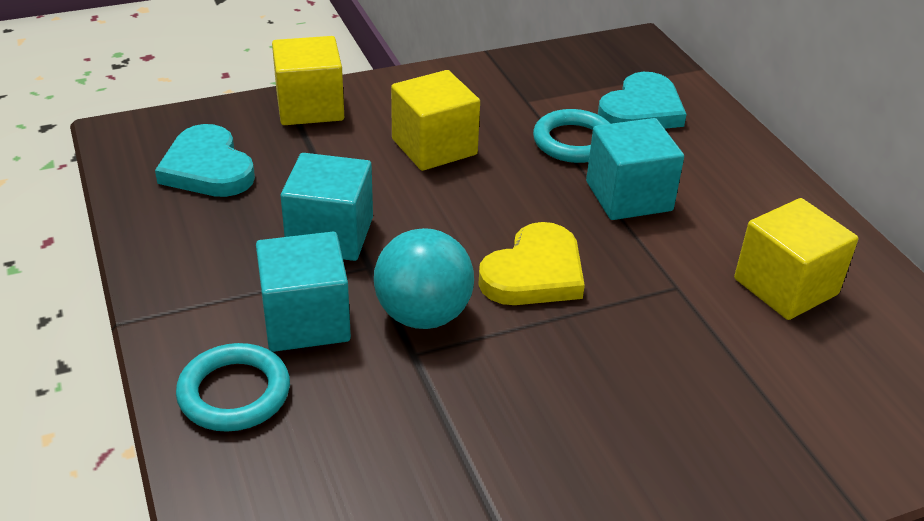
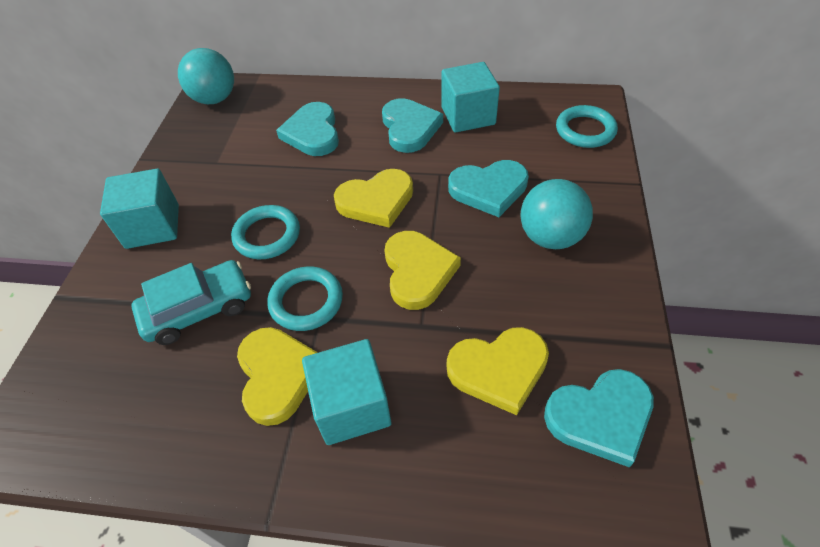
turquoise ball: 1 -> 2
turquoise car: 0 -> 1
turquoise heart: 2 -> 4
turquoise ring: 2 -> 3
yellow cube: 3 -> 0
yellow heart: 1 -> 4

